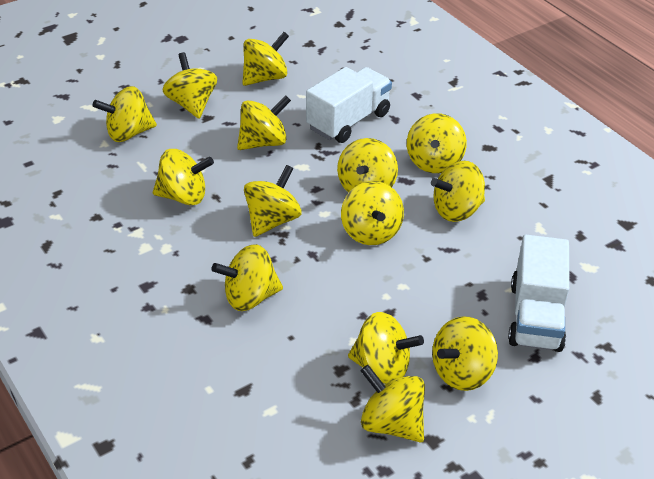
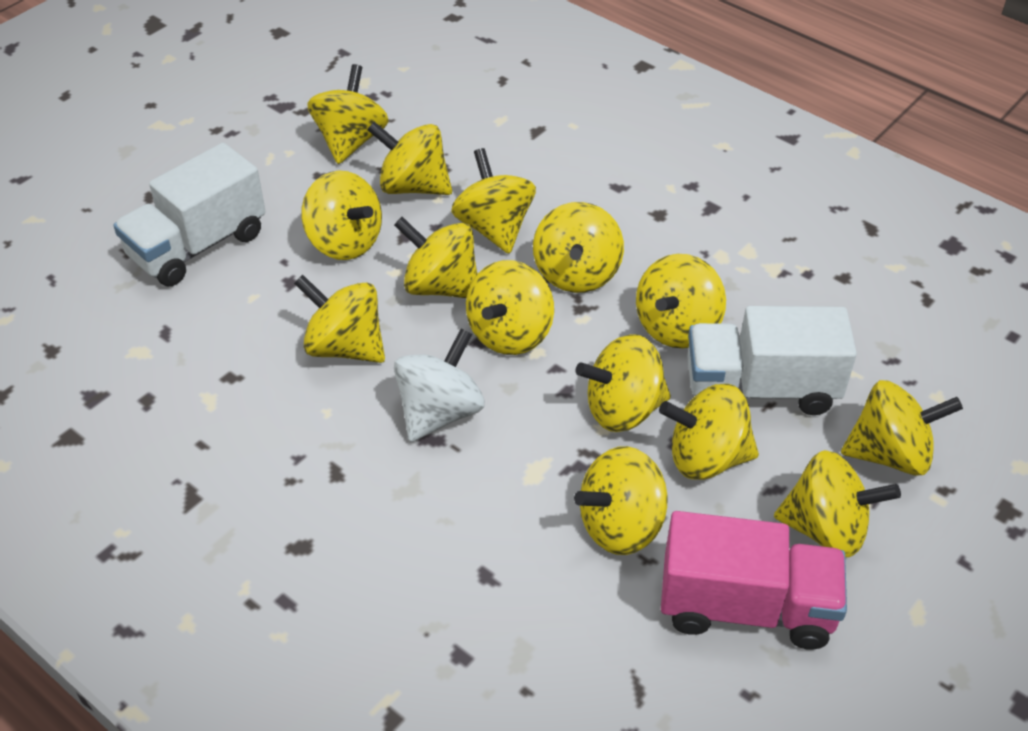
pink truck: 0 -> 1
white spinning top: 0 -> 1

